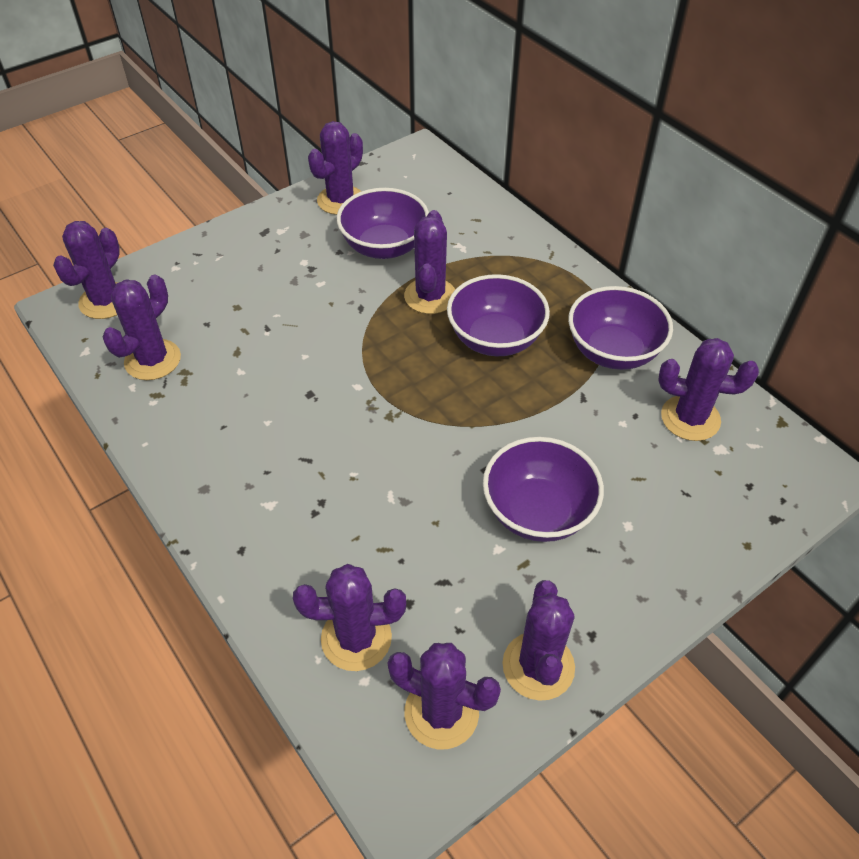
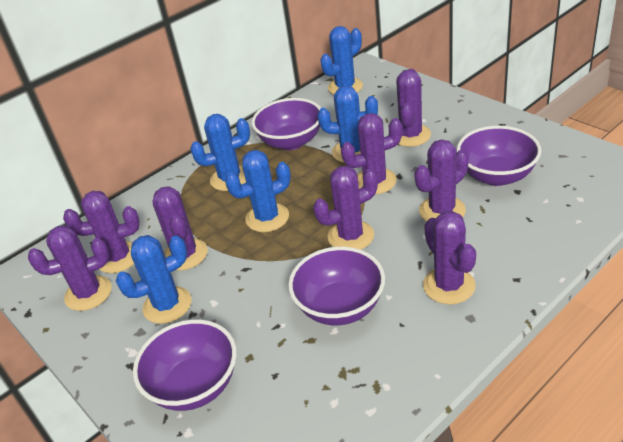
blue cactus: 0 -> 5

